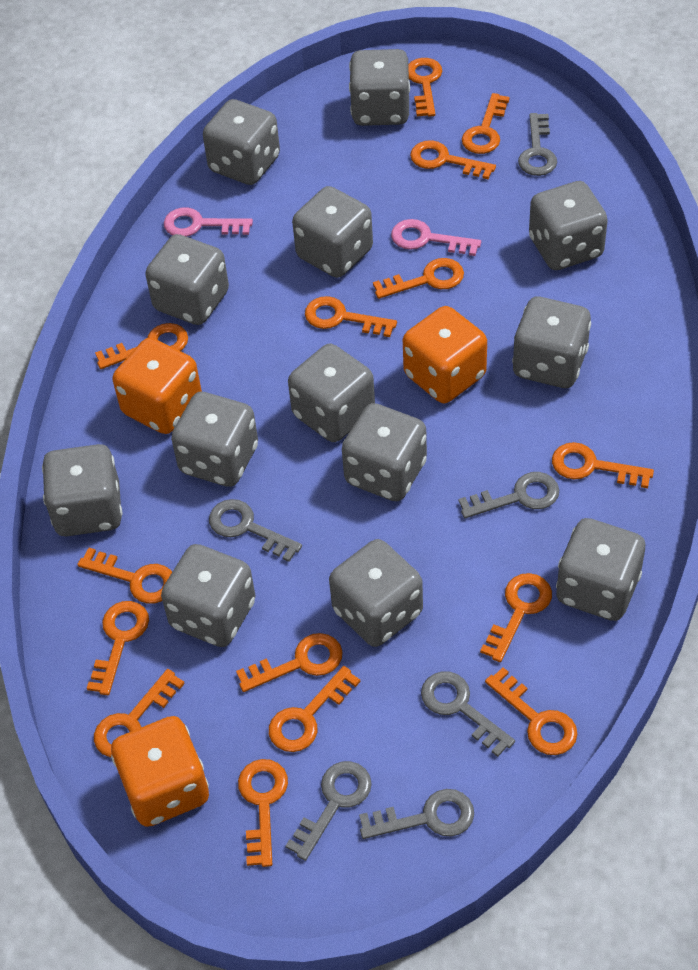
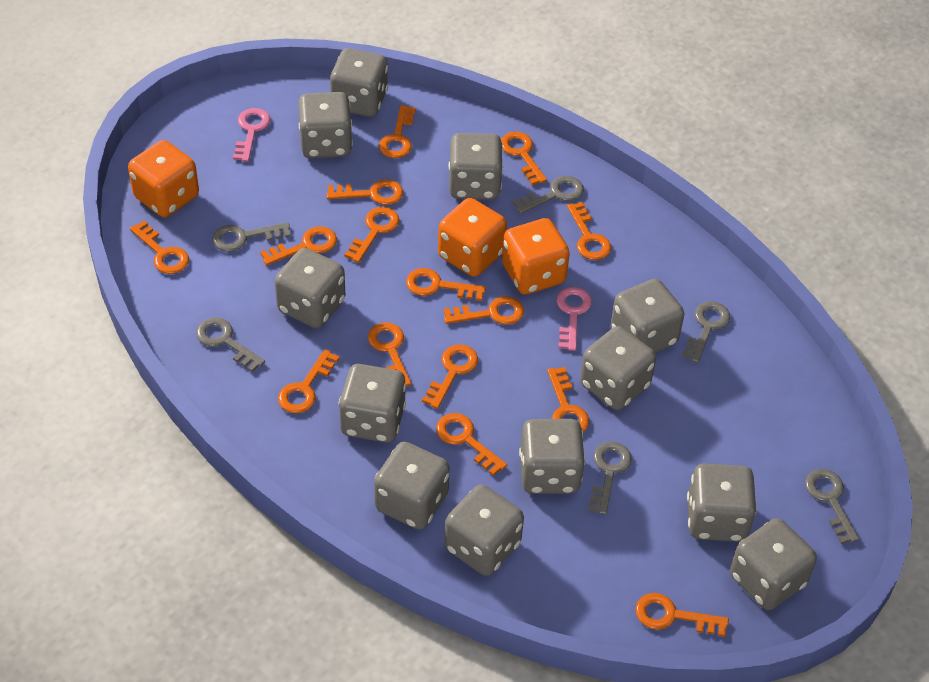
grey dice: 13 -> 12

